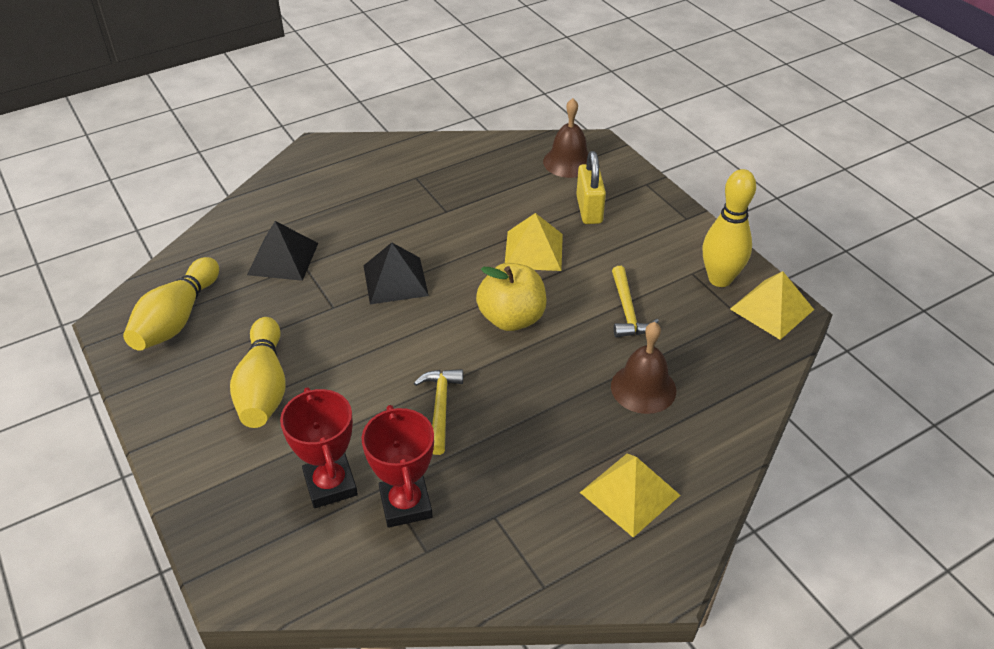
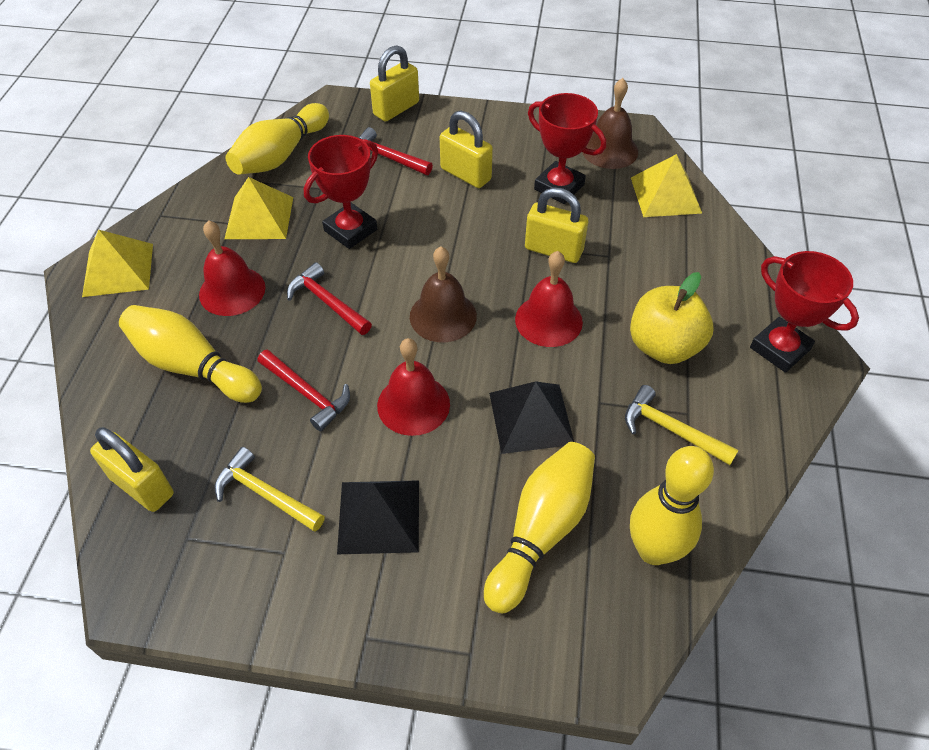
red bell: 0 -> 3
red hammer: 0 -> 3
red trophy: 2 -> 3
yellow bowling pin: 3 -> 4
yellow padlock: 1 -> 4

